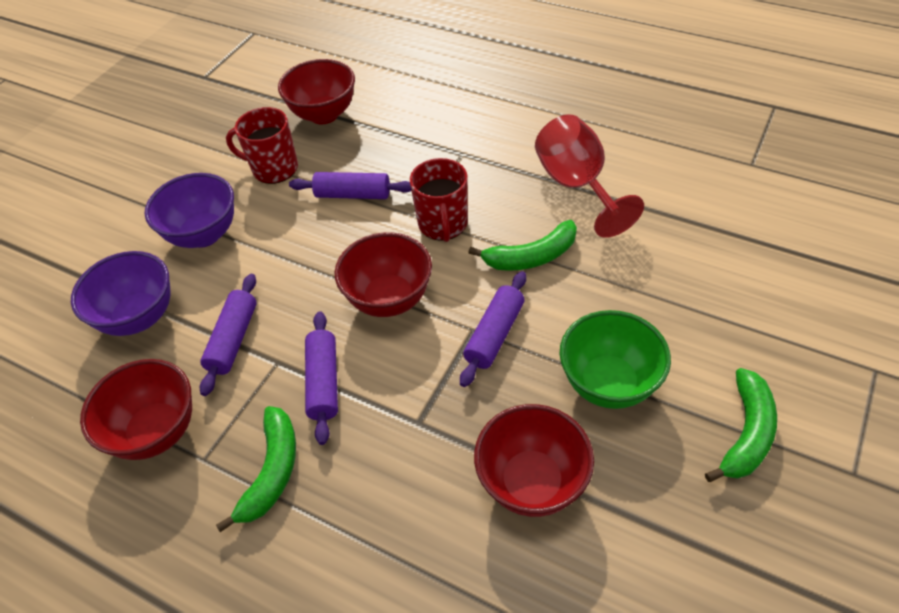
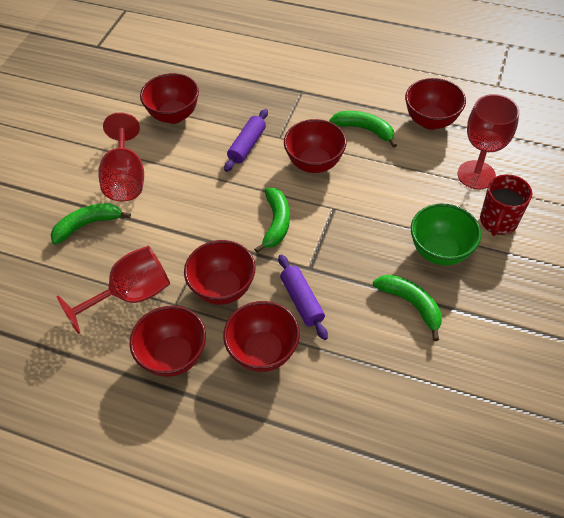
green banana: 3 -> 4
purple bowl: 2 -> 0
purple rolling pin: 4 -> 2
red bowl: 4 -> 6
red goblet: 1 -> 3
red mug: 2 -> 1

